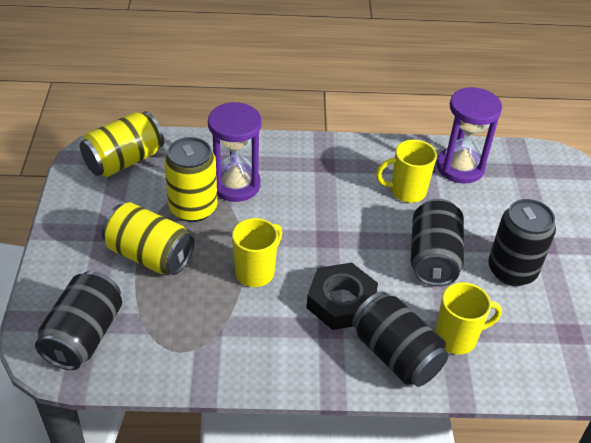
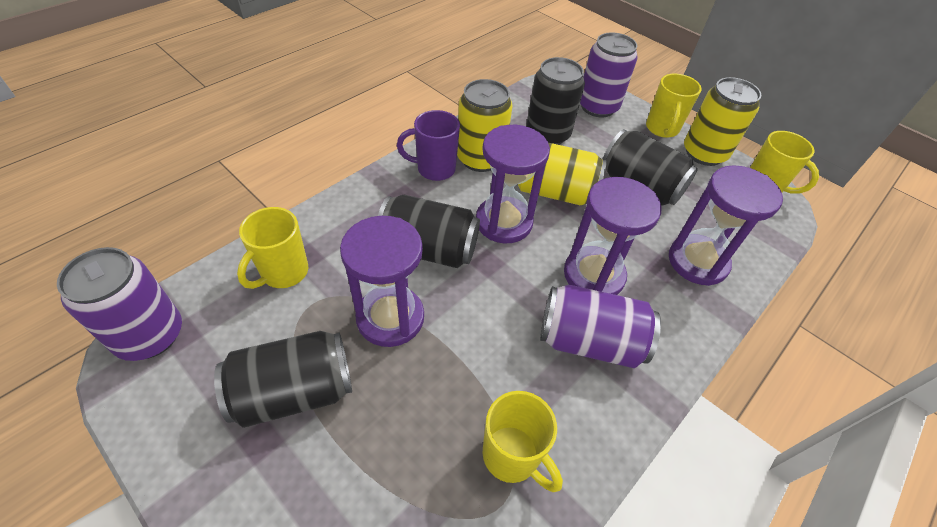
black nut: 1 -> 0
purple can: 0 -> 3
purple hourglass: 2 -> 4
purple mug: 0 -> 1
yellow mug: 3 -> 4

